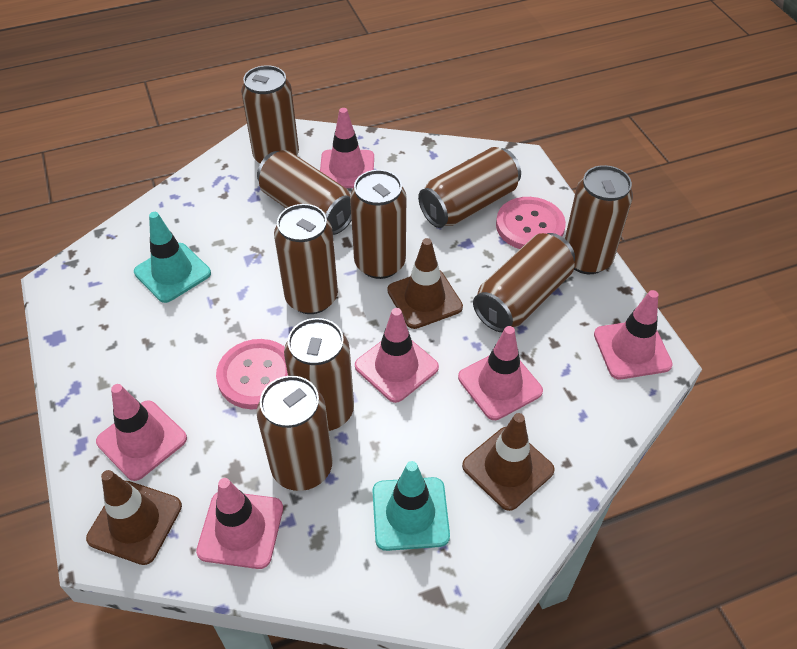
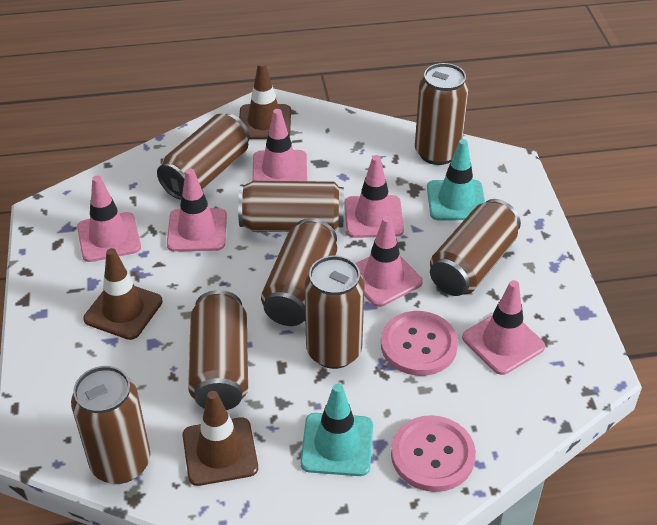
brown can: 9 -> 8

